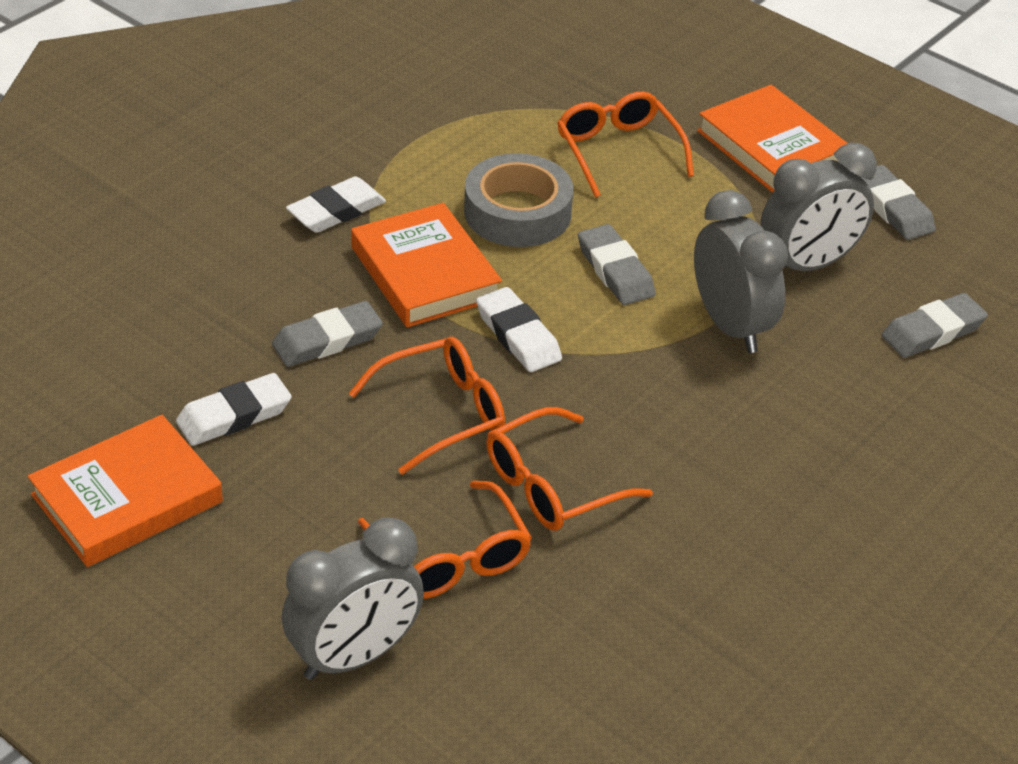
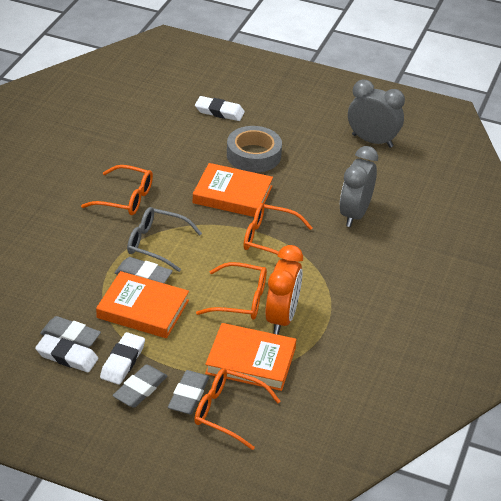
grey clock: 3 -> 2
grey glasses: 0 -> 1
orange clock: 0 -> 1

